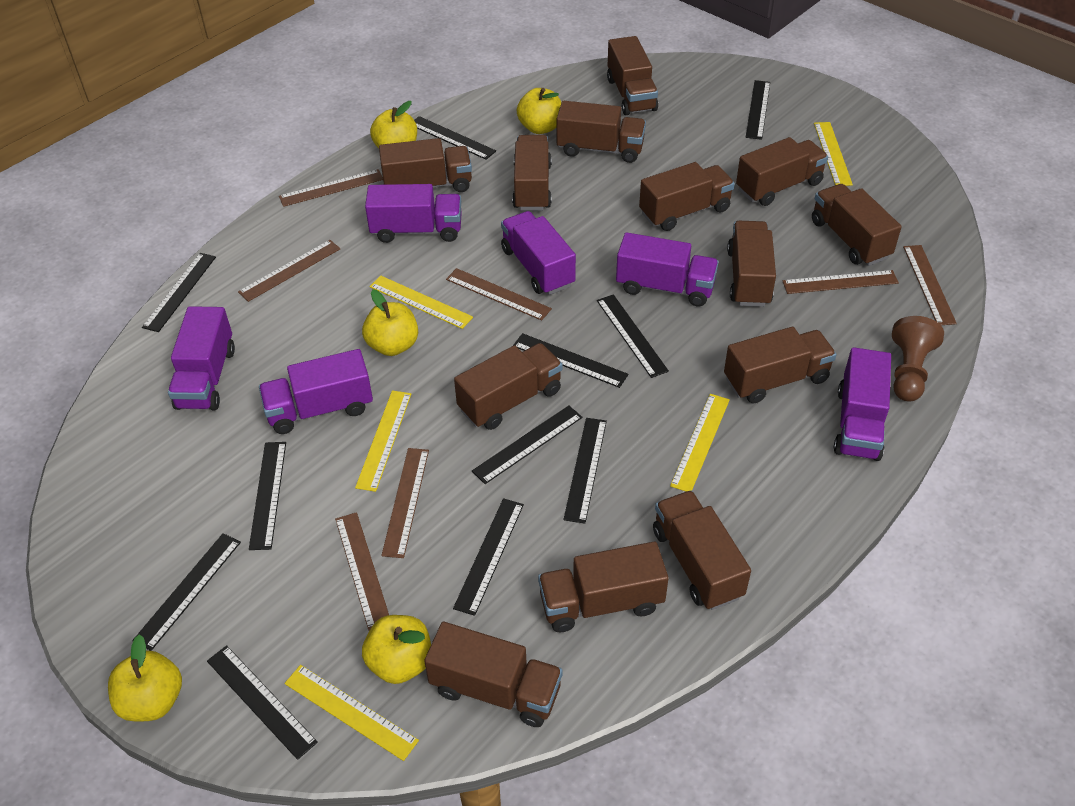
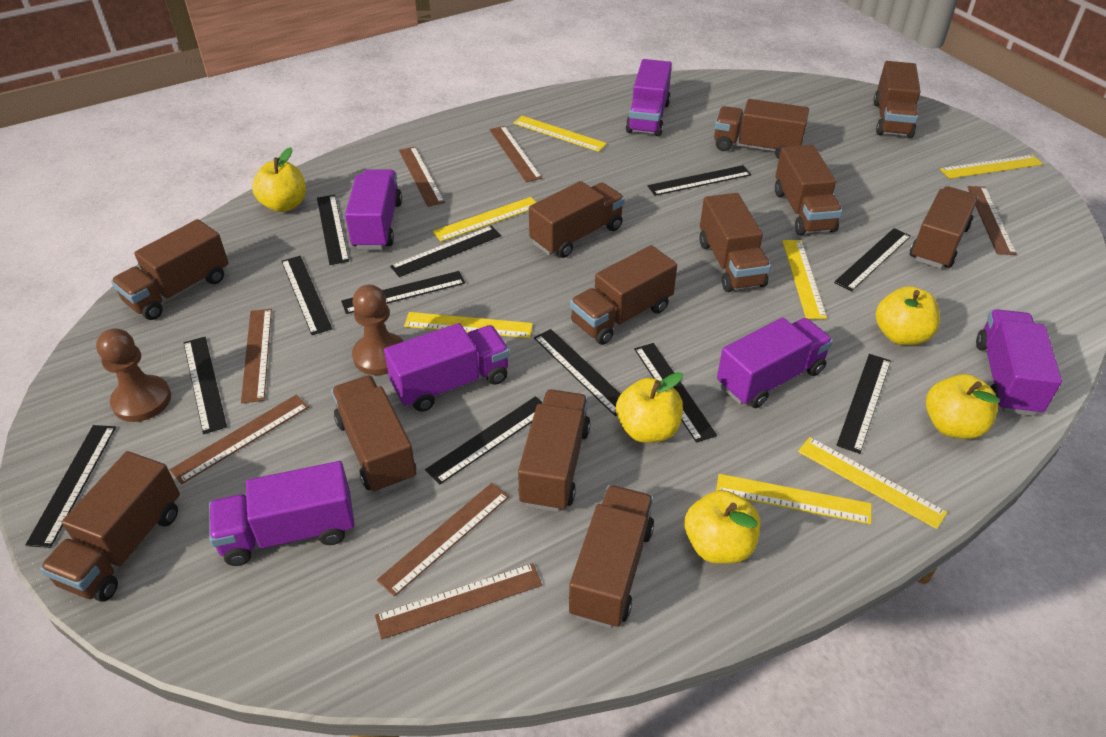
black ruler: 11 -> 12
brown pawn: 1 -> 2
brown truck: 13 -> 12
yellow ruler: 5 -> 7

